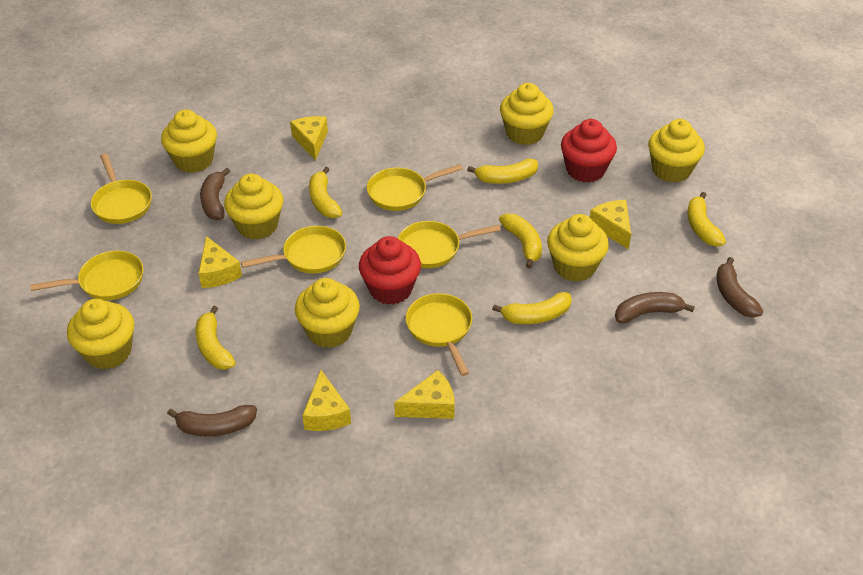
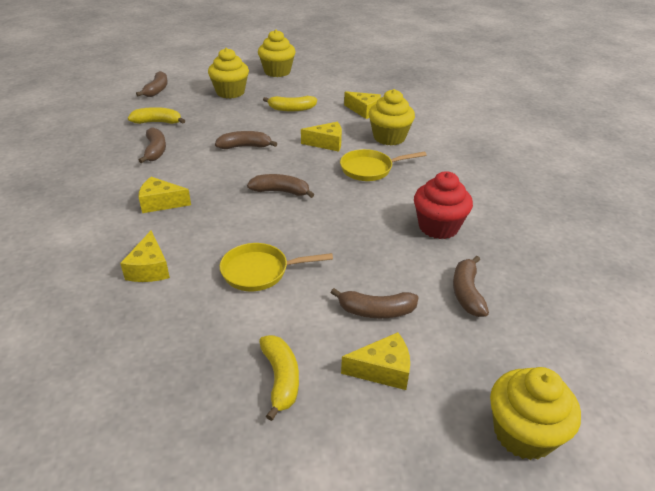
brown banana: 4 -> 6
red cupcake: 2 -> 1
yellow banana: 6 -> 3
yellow cupcake: 7 -> 4
yellow pan: 6 -> 2

